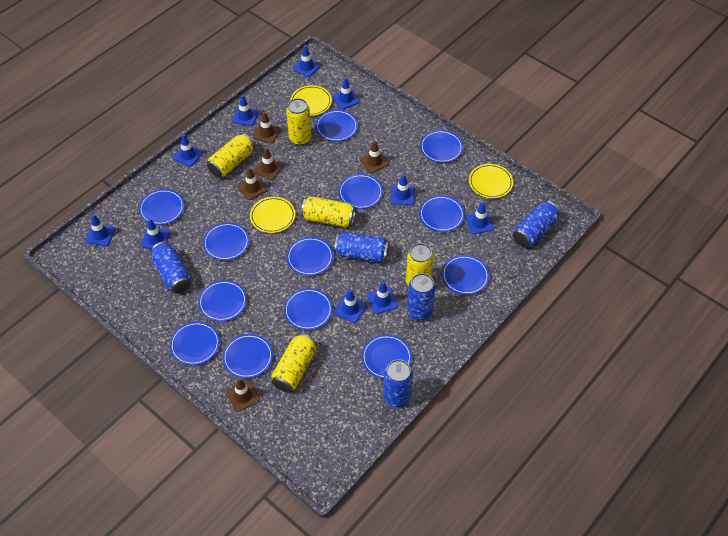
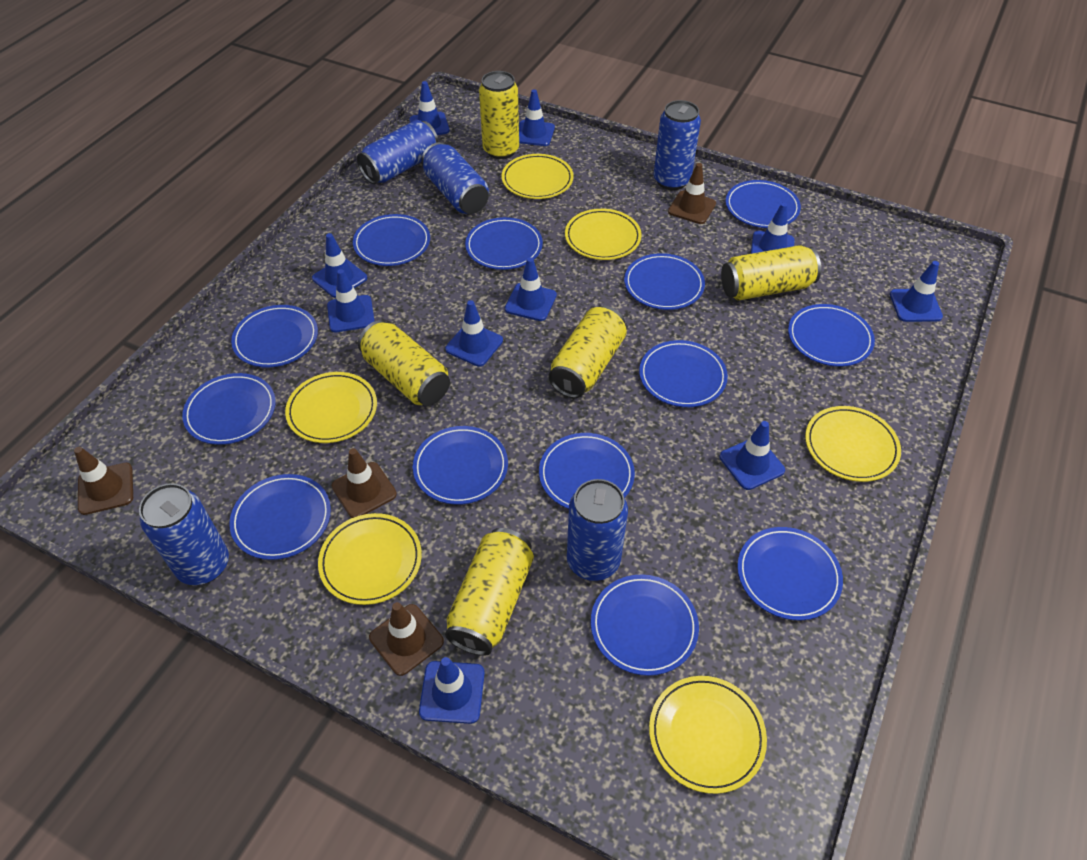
brown traffic cone: 5 -> 4
yellow plate: 3 -> 6

